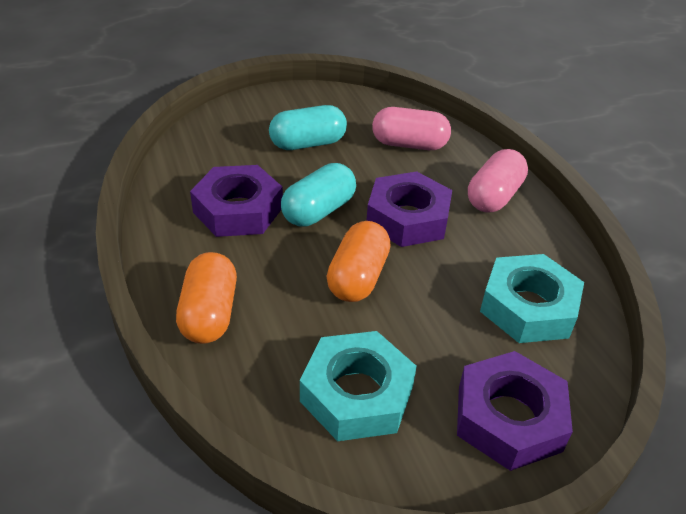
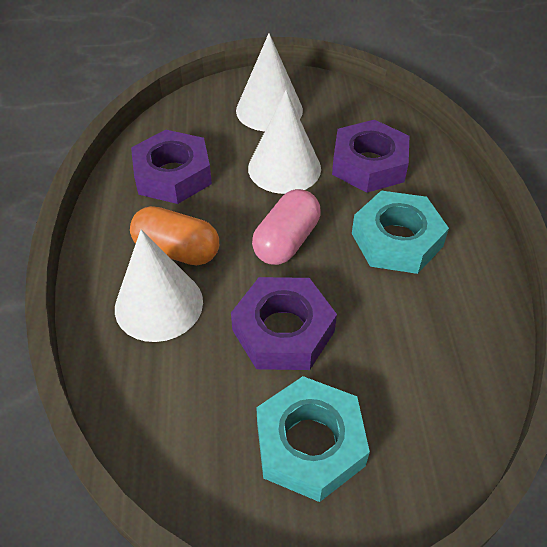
orange capsule: 2 -> 1
pink capsule: 2 -> 1
turquoise capsule: 2 -> 0
white cone: 0 -> 3

